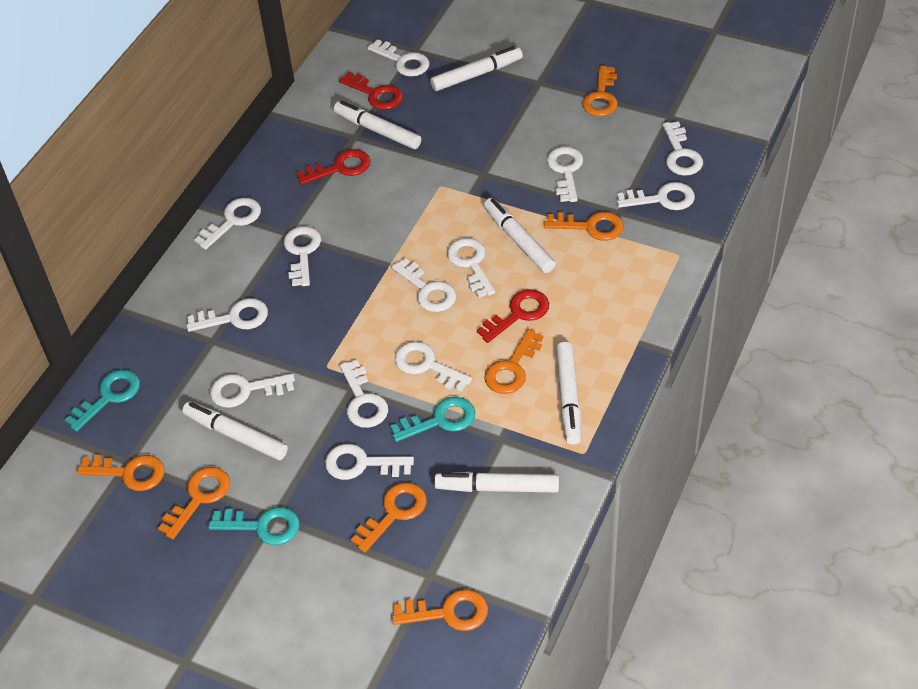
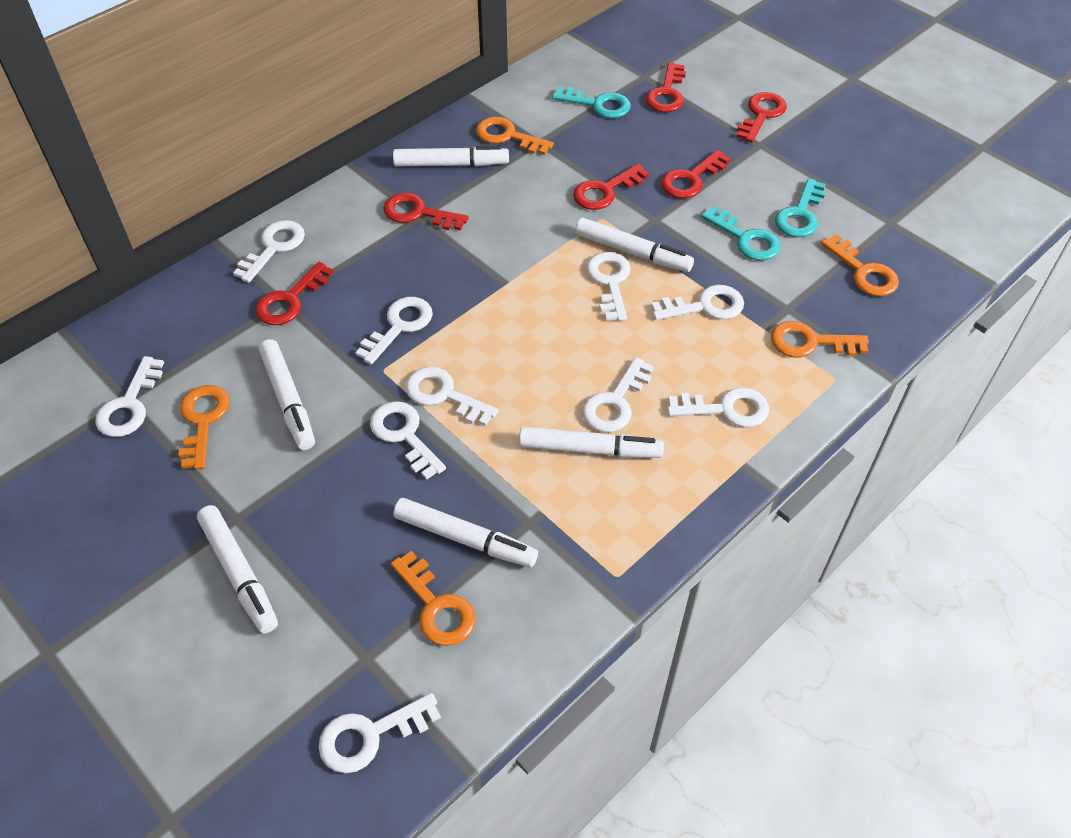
orange key: 7 -> 5
red key: 3 -> 6
white key: 13 -> 10

